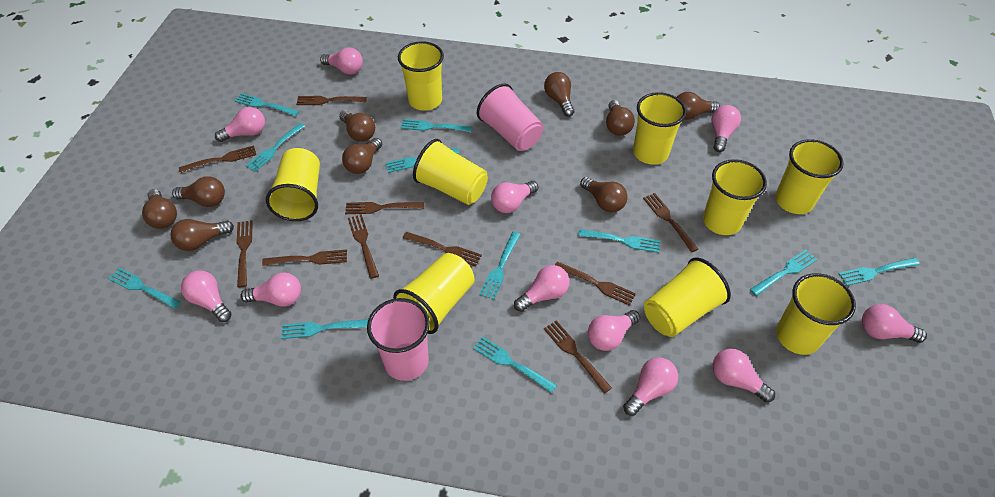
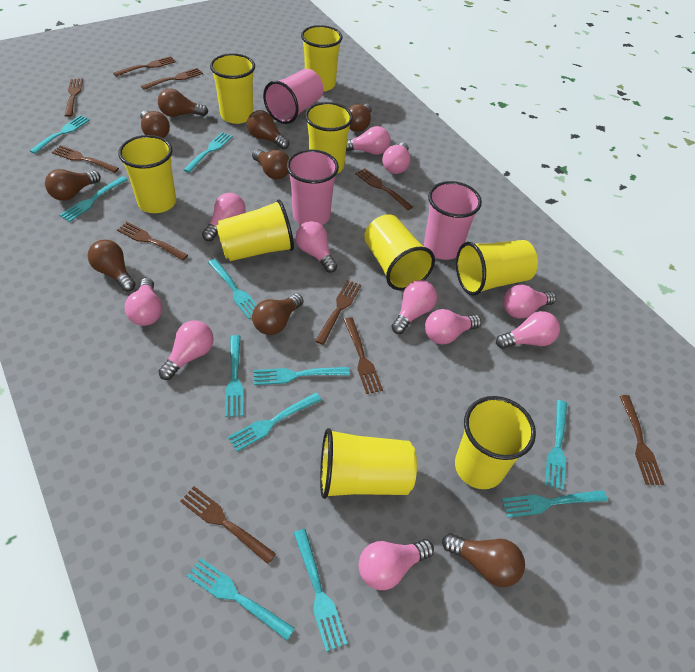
pink cup: 2 -> 3

